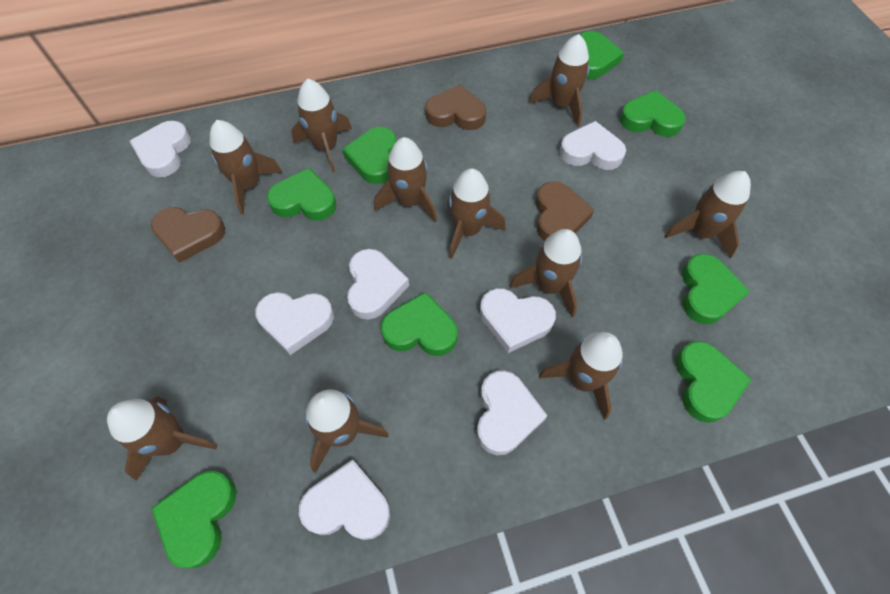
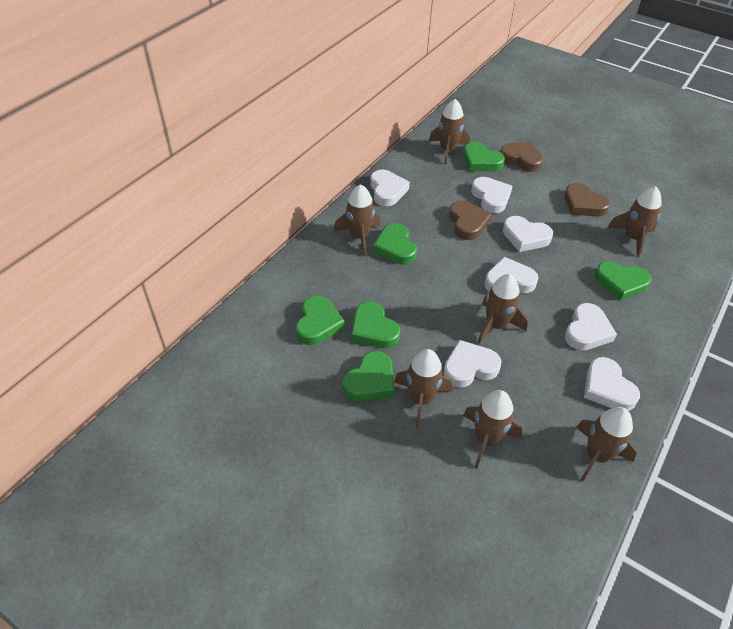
brown rocket: 10 -> 7
green heart: 8 -> 6

